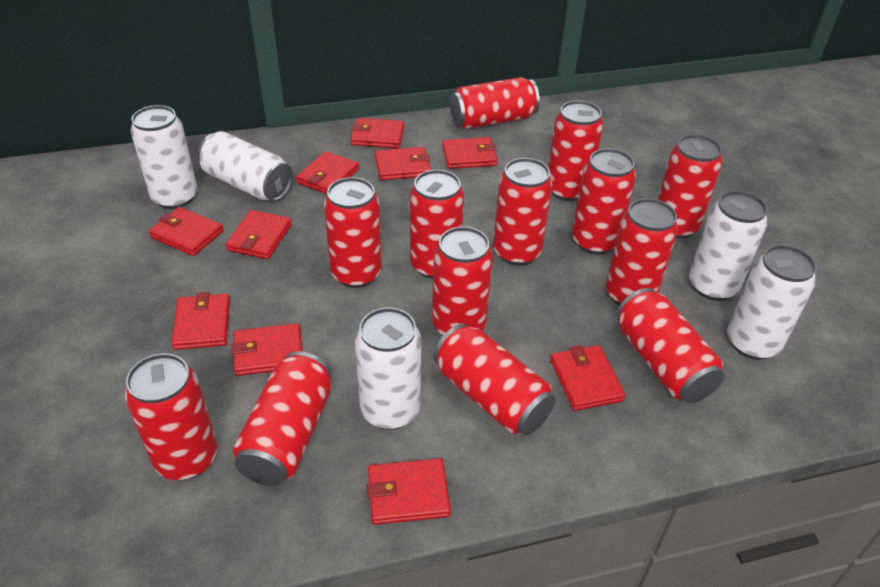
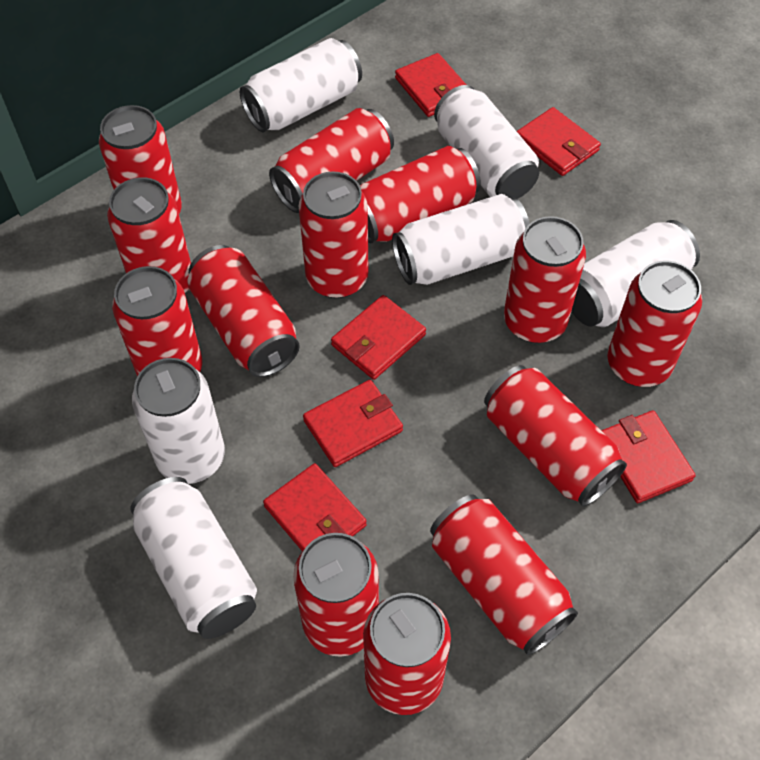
red wallet: 10 -> 6
white can: 5 -> 6

